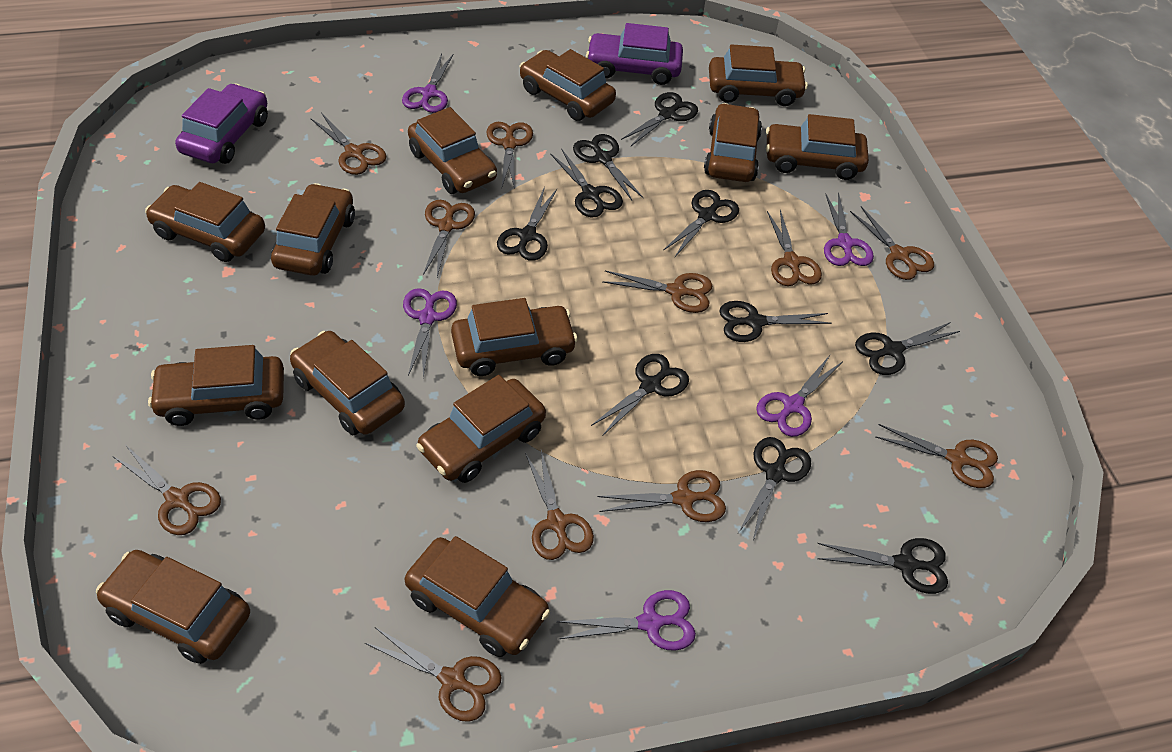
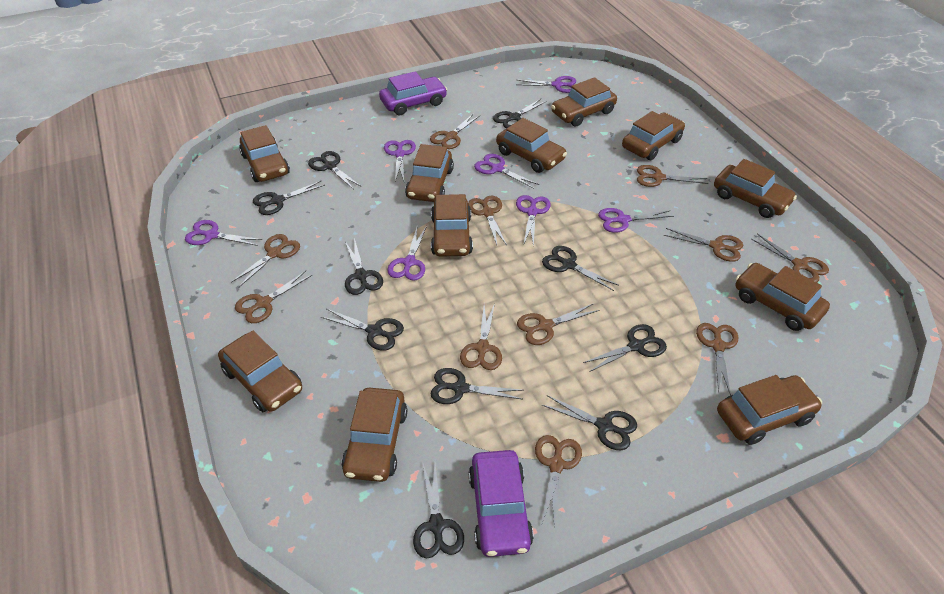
brown car: 13 -> 11
purple scissors: 5 -> 7

